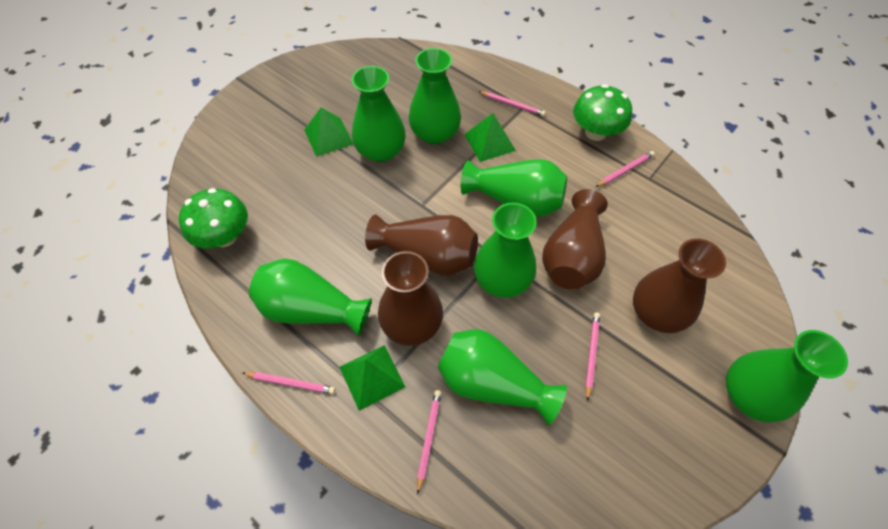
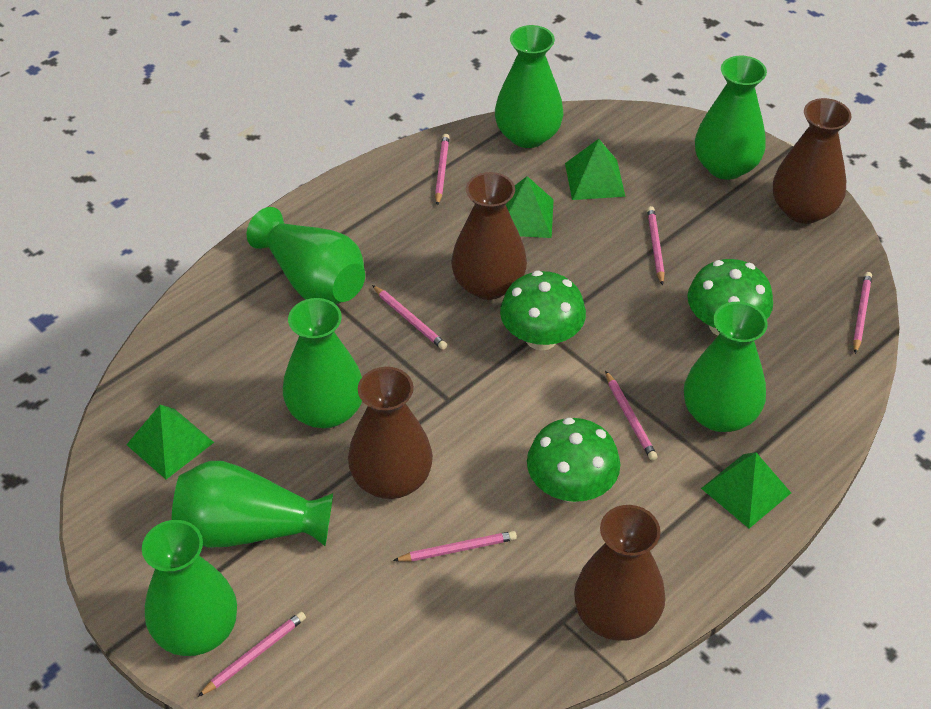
green mushroom: 2 -> 3
green pyramid: 3 -> 4
pink pencil: 5 -> 7

